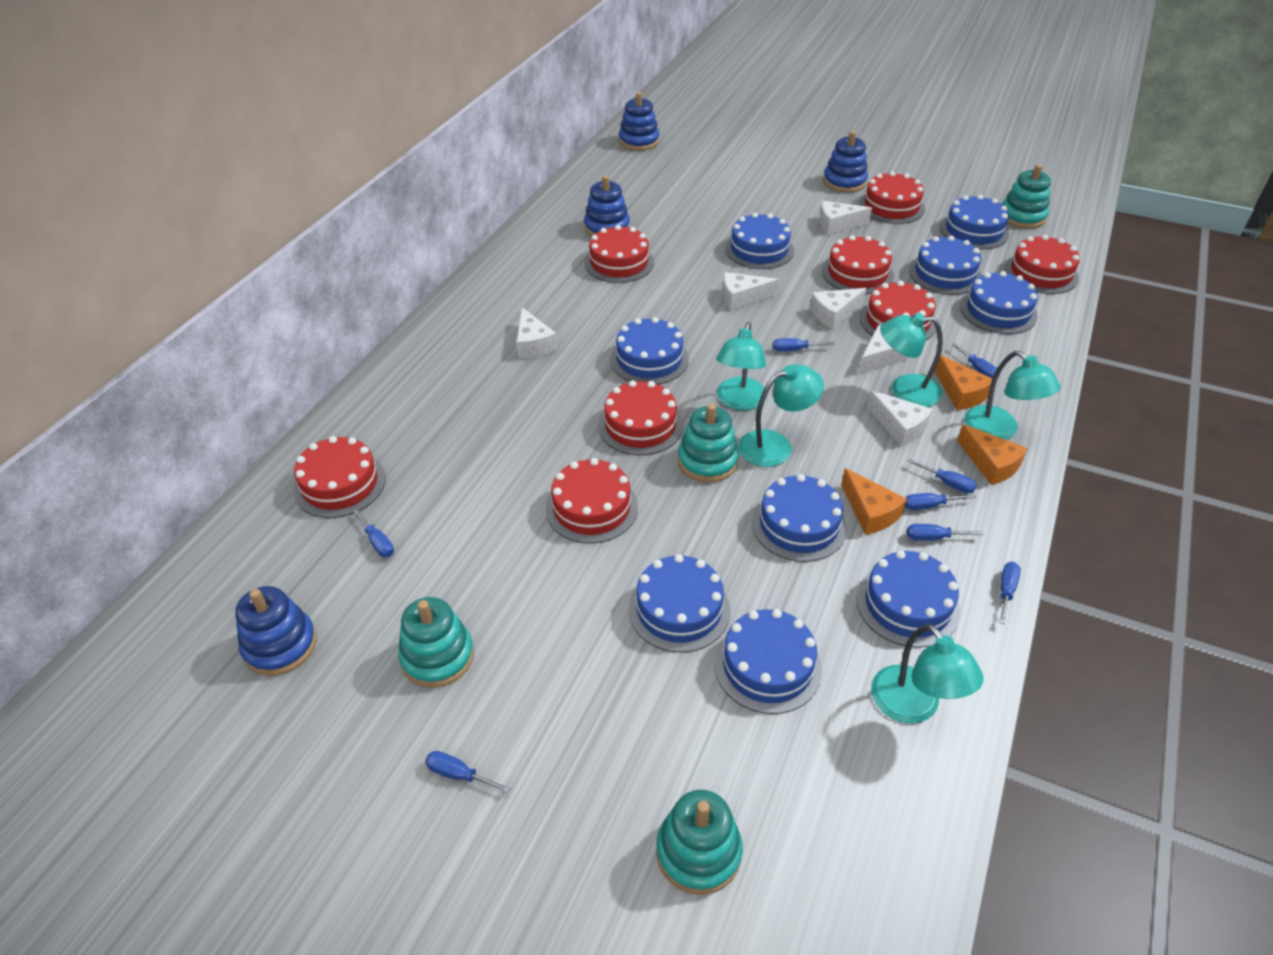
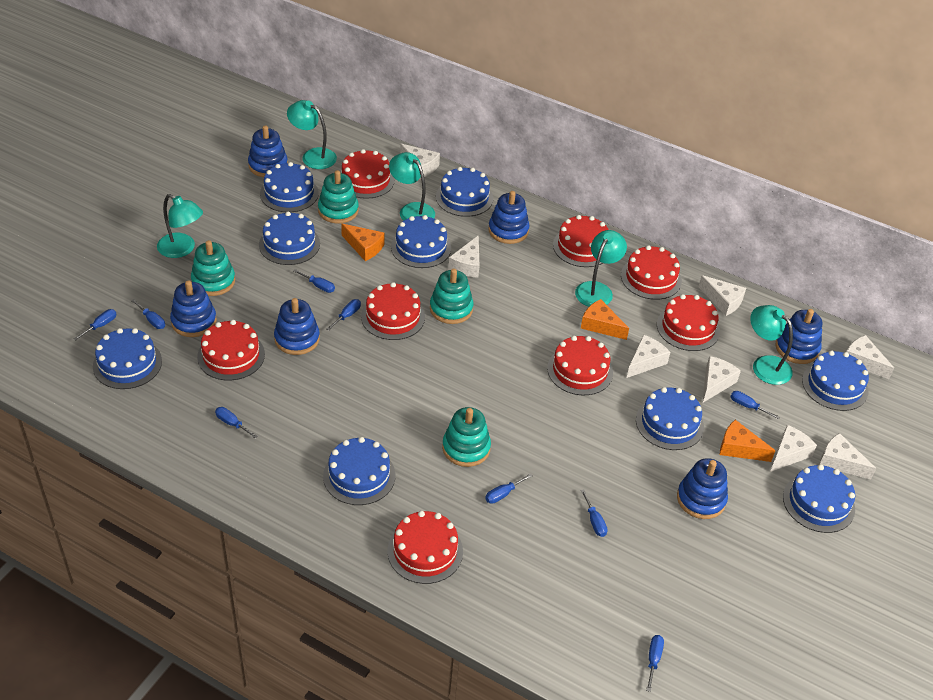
blue screwdriver: 8 -> 9
blue stacking toy: 4 -> 6
white cheese: 6 -> 8

